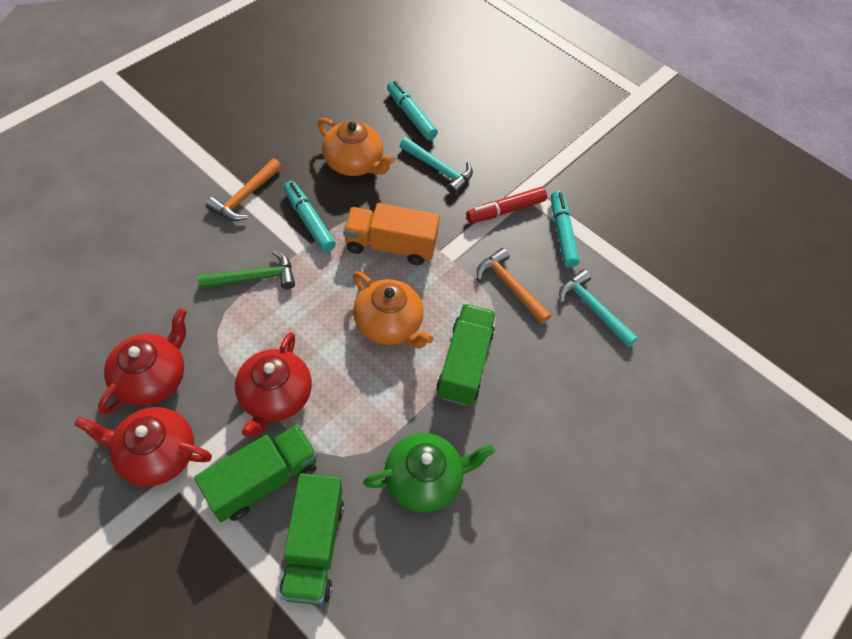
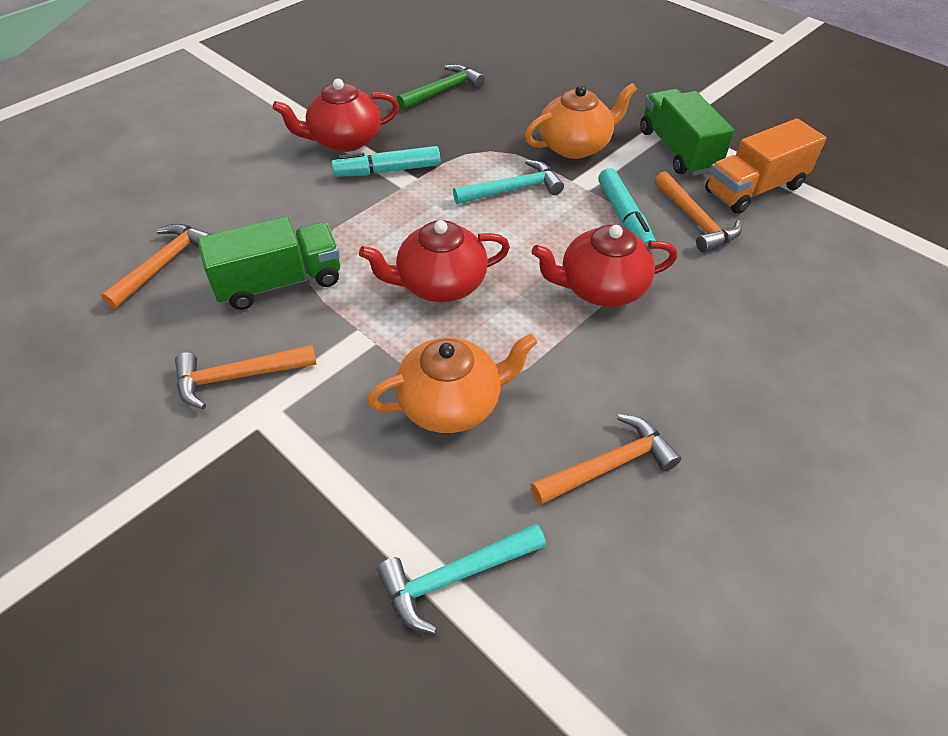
green teapot: 1 -> 0
green truck: 3 -> 2
orange hammer: 2 -> 4
red marker: 1 -> 0
turquoise marker: 3 -> 2

